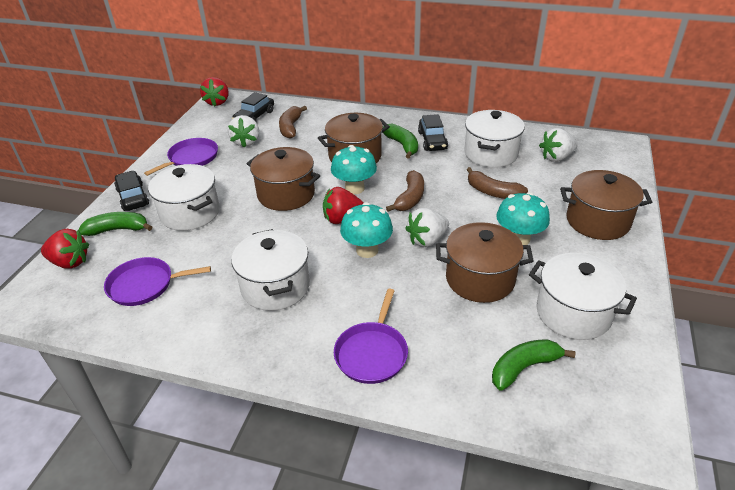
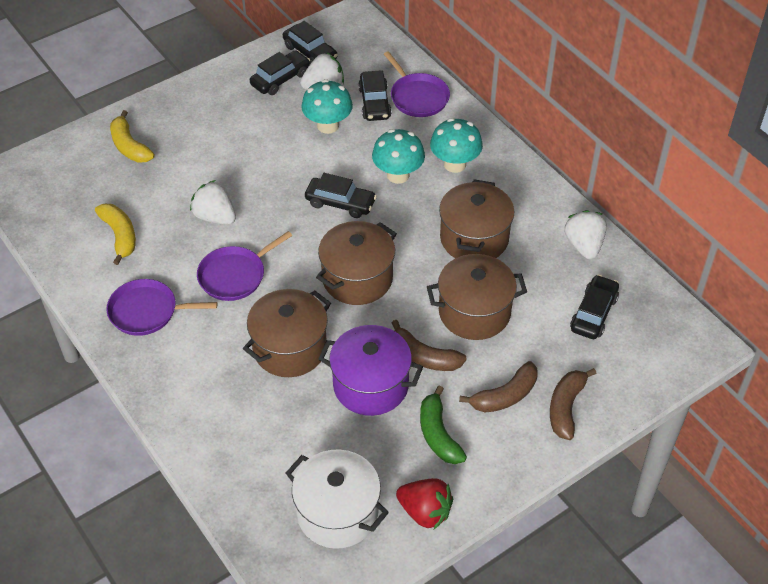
black car: 3 -> 5
green banana: 3 -> 1
purple pot: 0 -> 1
red strawberry: 3 -> 1
white pot: 4 -> 1
yellow banana: 0 -> 2

